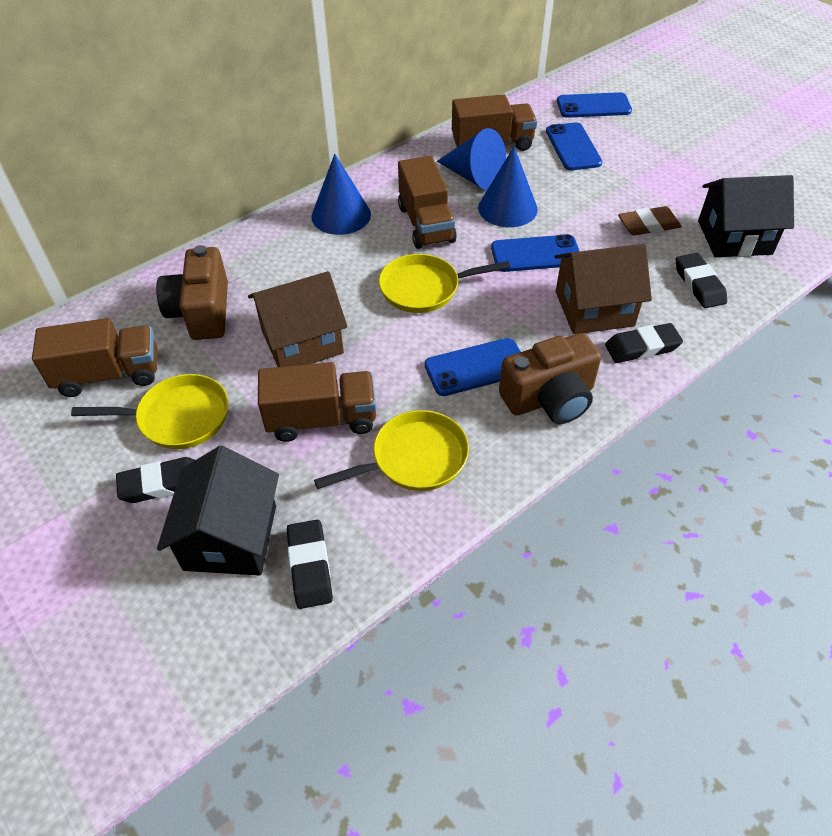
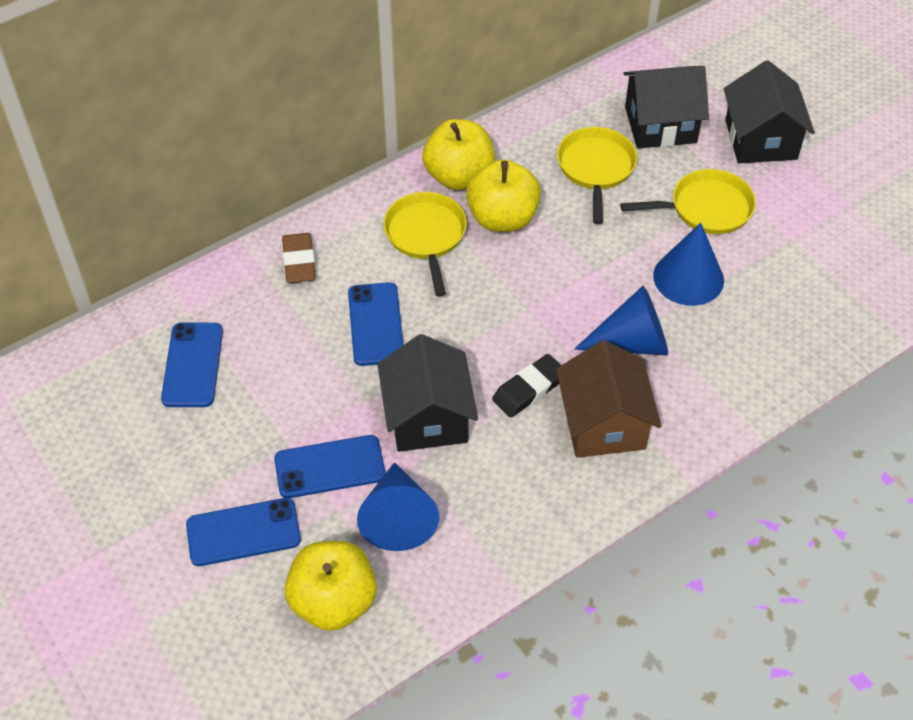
black eraser: 4 -> 1
black house: 2 -> 3
brown camera: 2 -> 0
brown house: 2 -> 1
brown truck: 4 -> 0
yellow apple: 0 -> 3

